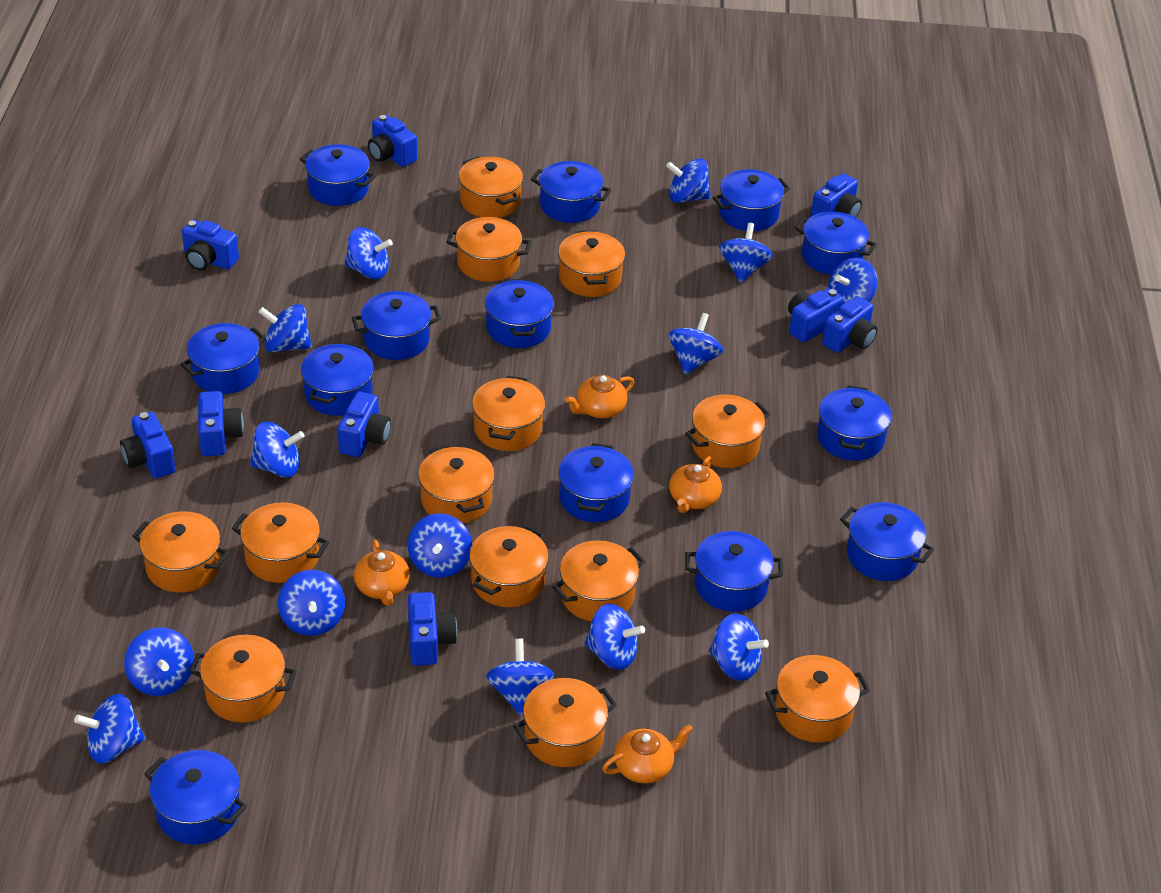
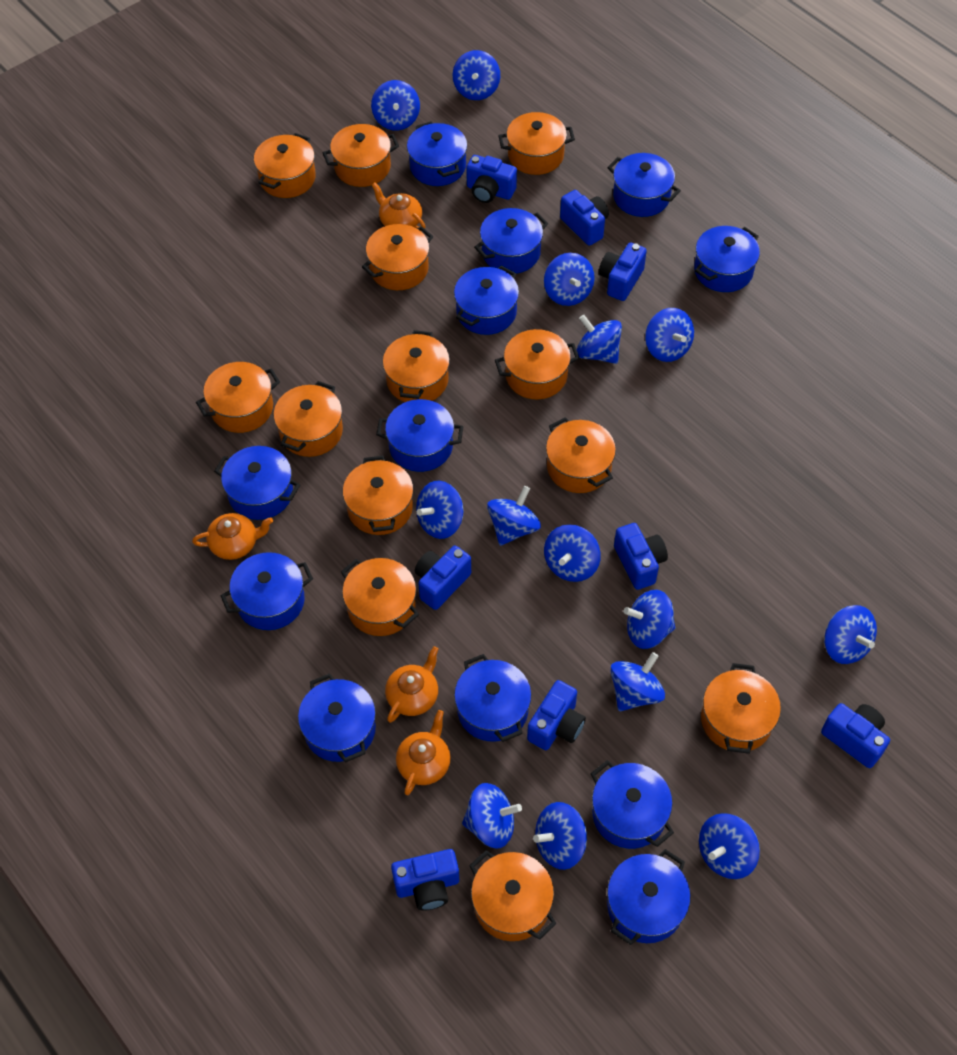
blue camera: 9 -> 8
blue pot: 13 -> 12

